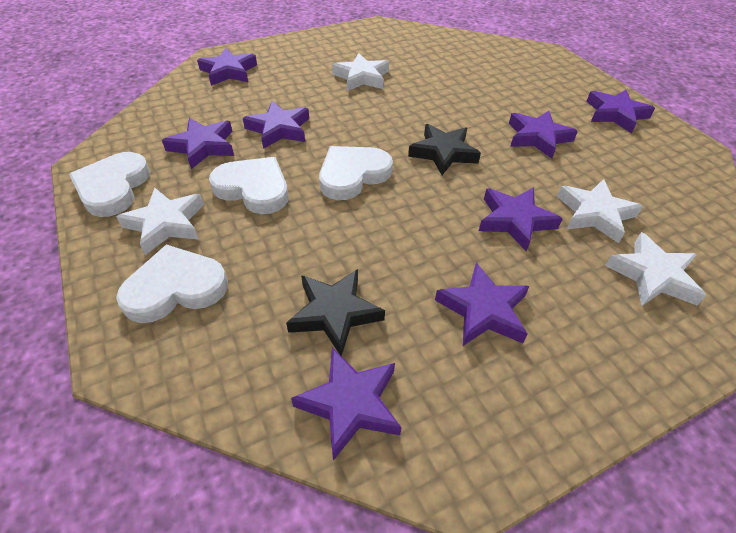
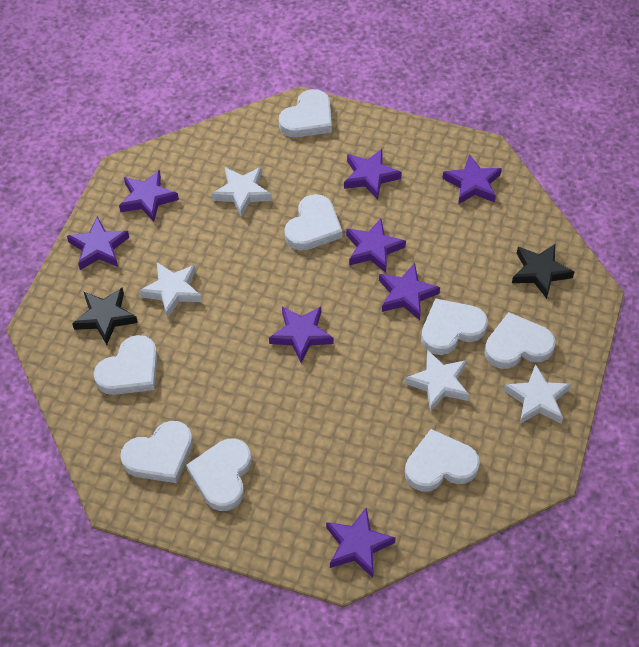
white heart: 4 -> 8

